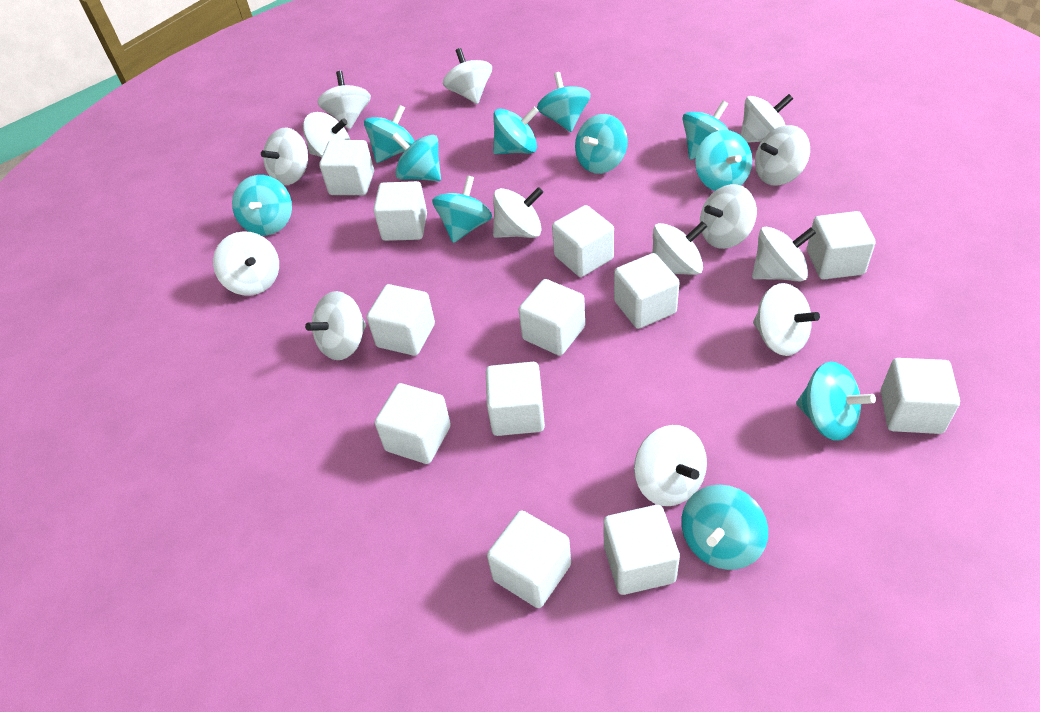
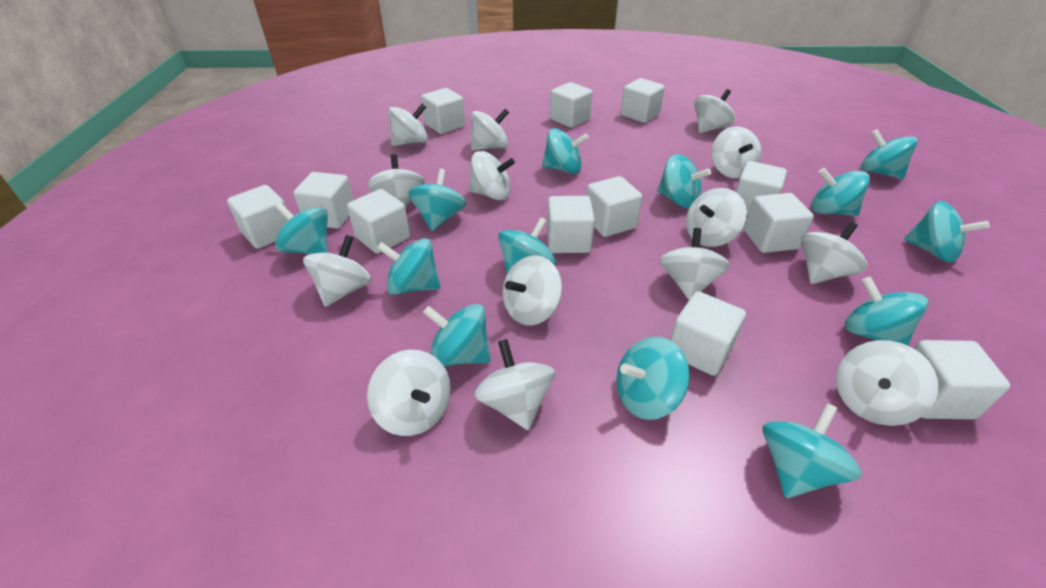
turquoise spinning top: 11 -> 13

